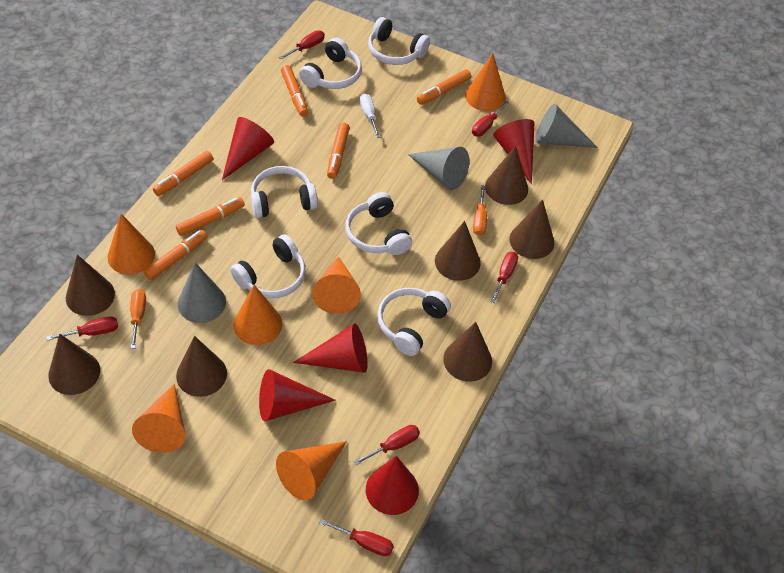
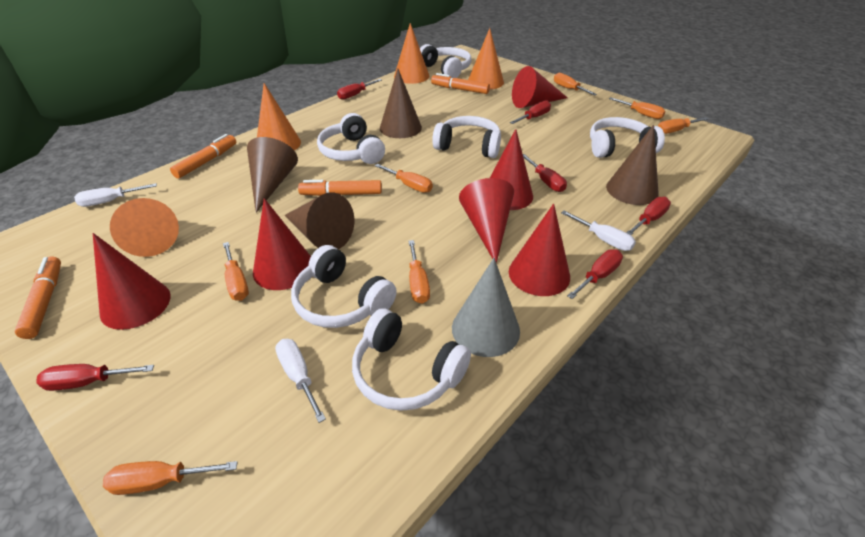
brown cone: 7 -> 4
grey cone: 3 -> 1
orange cone: 6 -> 4
orange marker: 6 -> 4
orange screwdriver: 2 -> 7
red cone: 5 -> 6
white screwdriver: 1 -> 3

